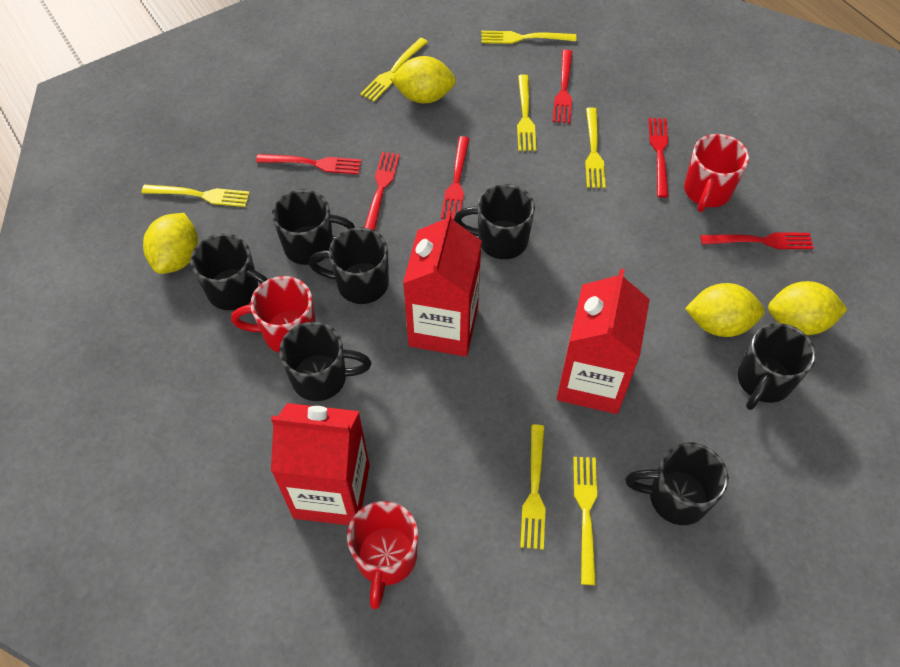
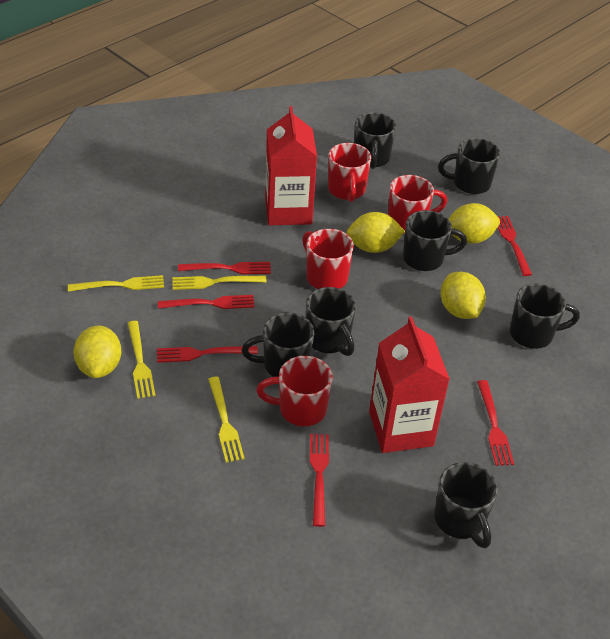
red carton: 3 -> 2
red mug: 3 -> 4
yellow fork: 7 -> 4

